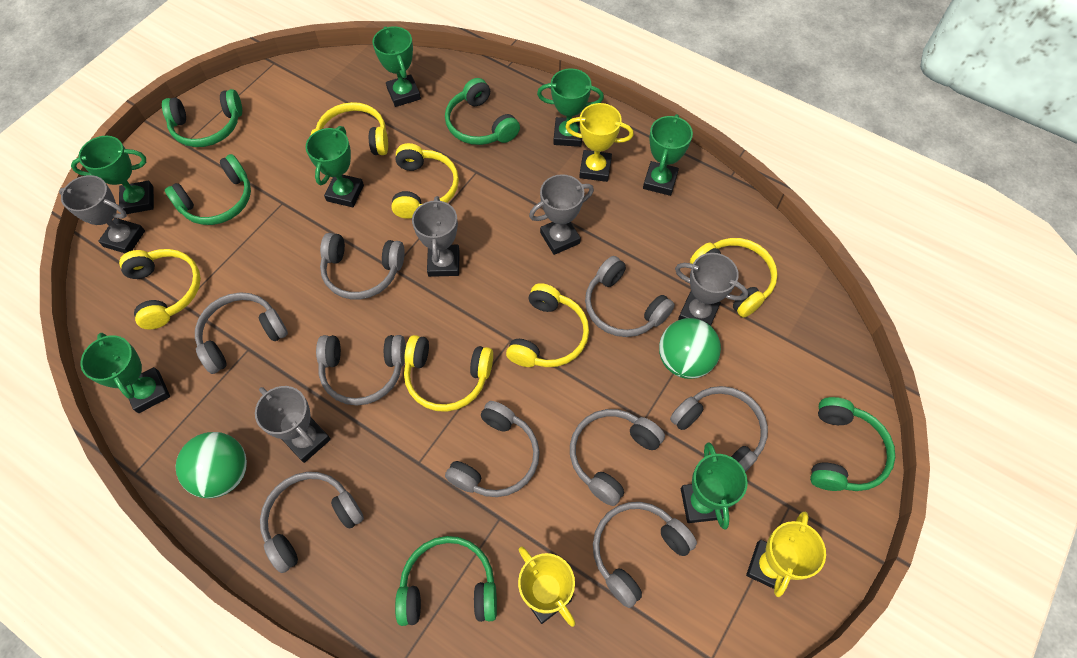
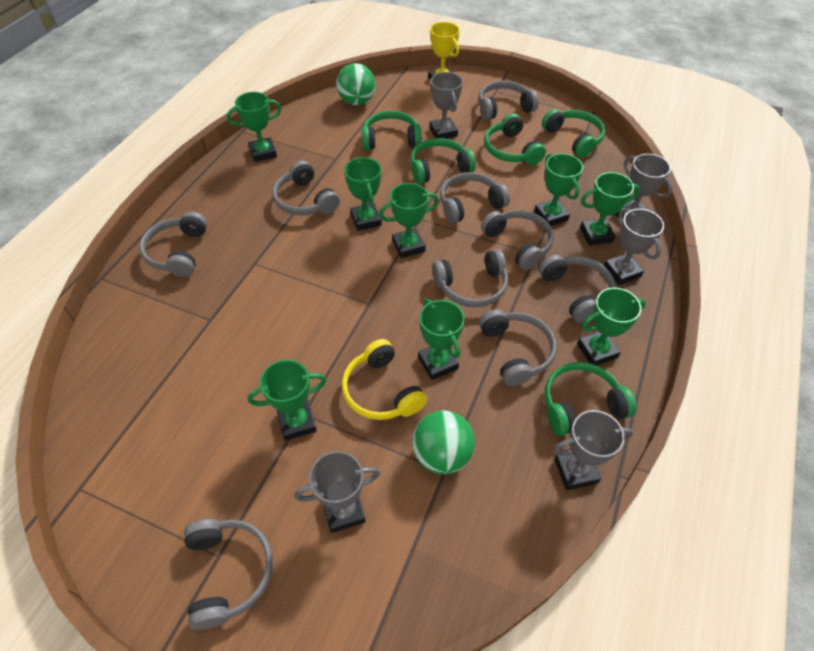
green trophy: 7 -> 8
yellow headphones: 6 -> 1
yellow trophy: 3 -> 1

